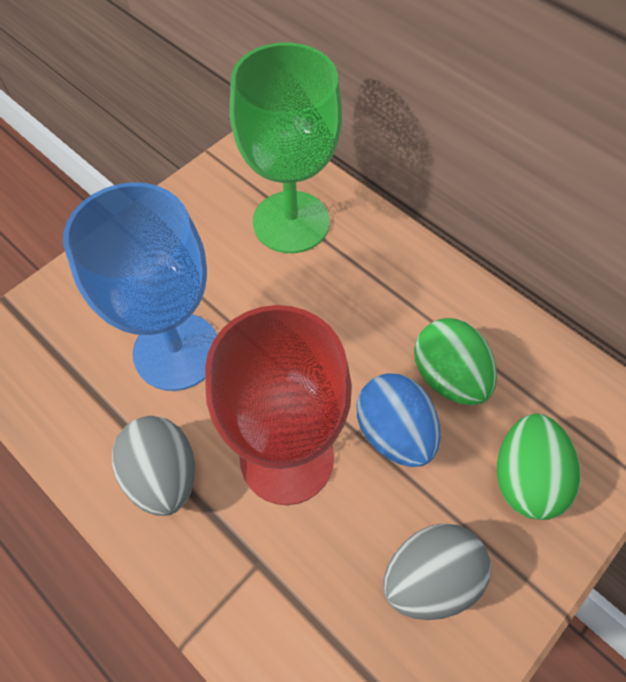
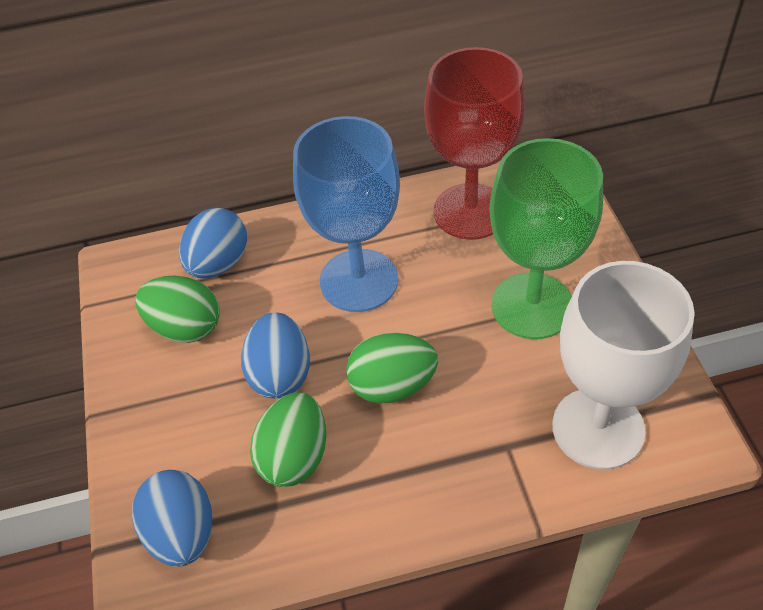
blue egg: 1 -> 3
green egg: 2 -> 3
grey egg: 2 -> 0
white goblet: 0 -> 1

